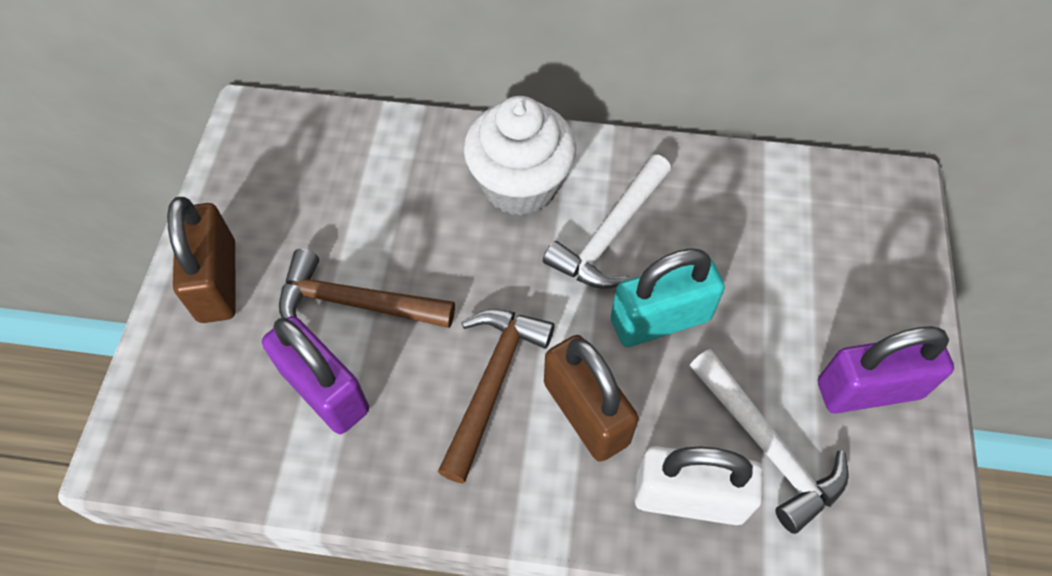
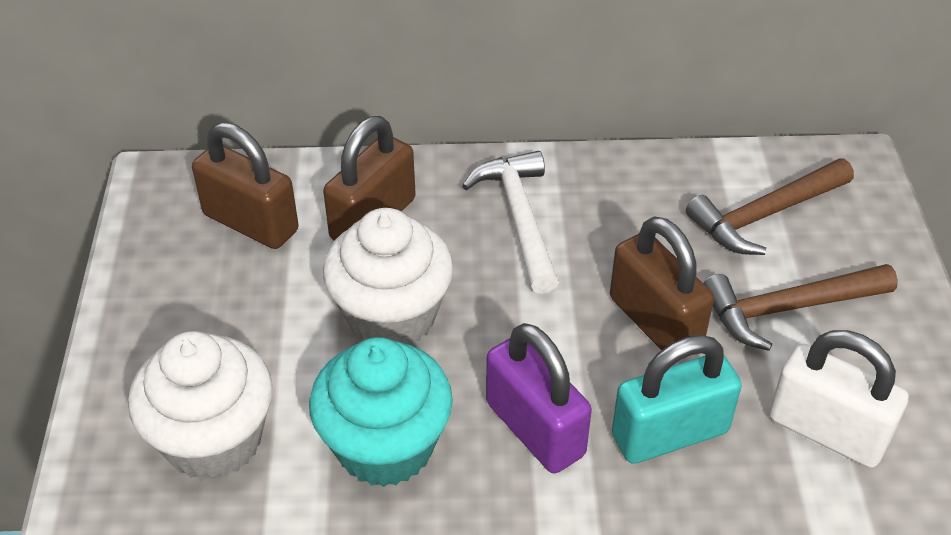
brown padlock: 2 -> 3
purple padlock: 2 -> 1
turquoise cupcake: 0 -> 1
white cupcake: 1 -> 2
white hammer: 2 -> 1

